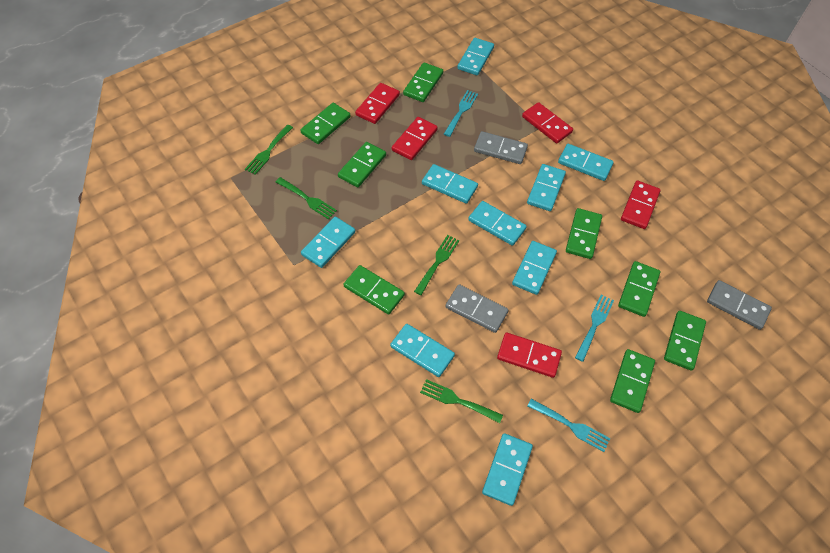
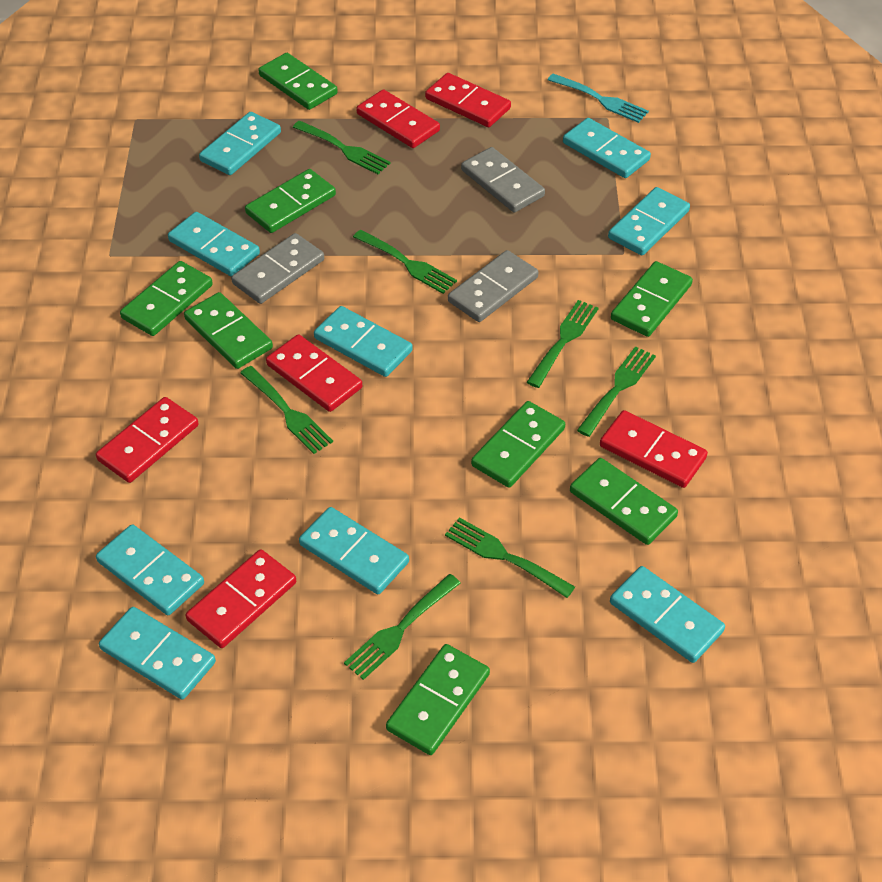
green fork: 4 -> 7
red domino: 5 -> 6
turquoise fork: 3 -> 1

